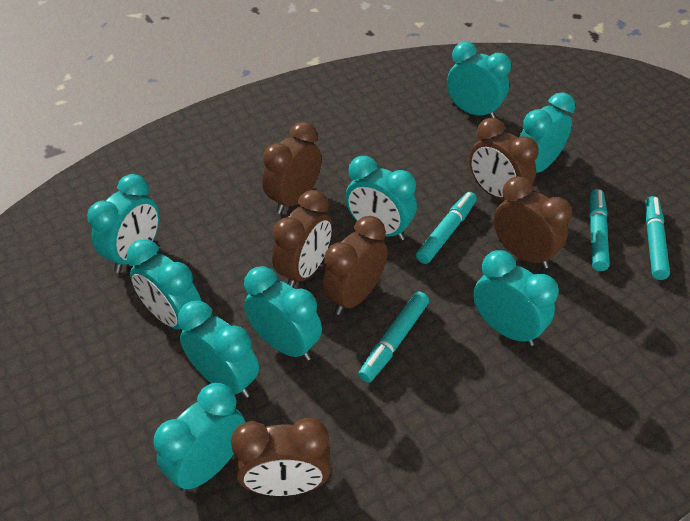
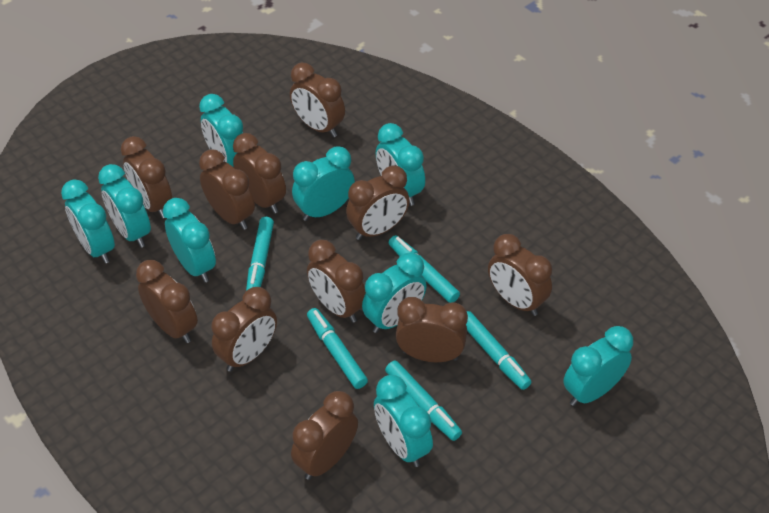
brown clock: 6 -> 11
turquoise marker: 4 -> 5

